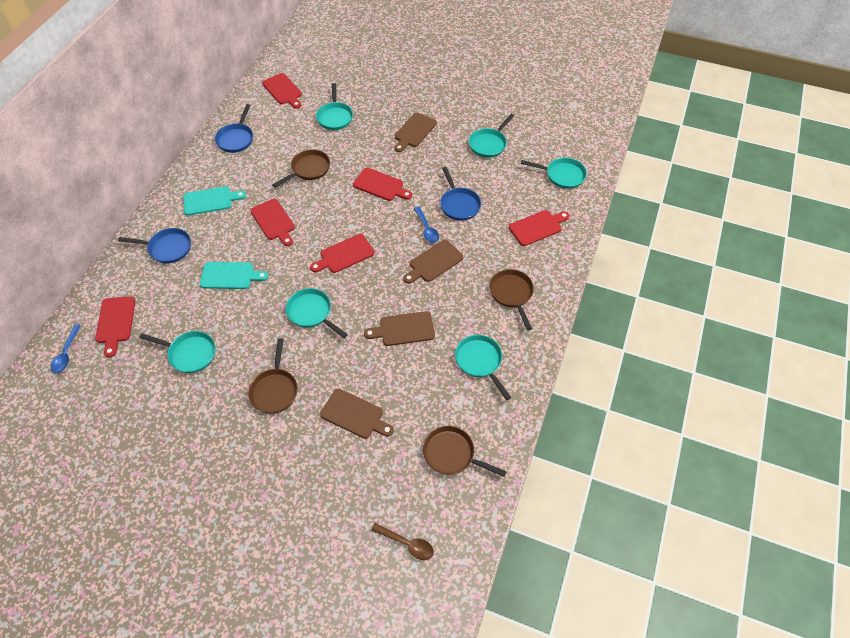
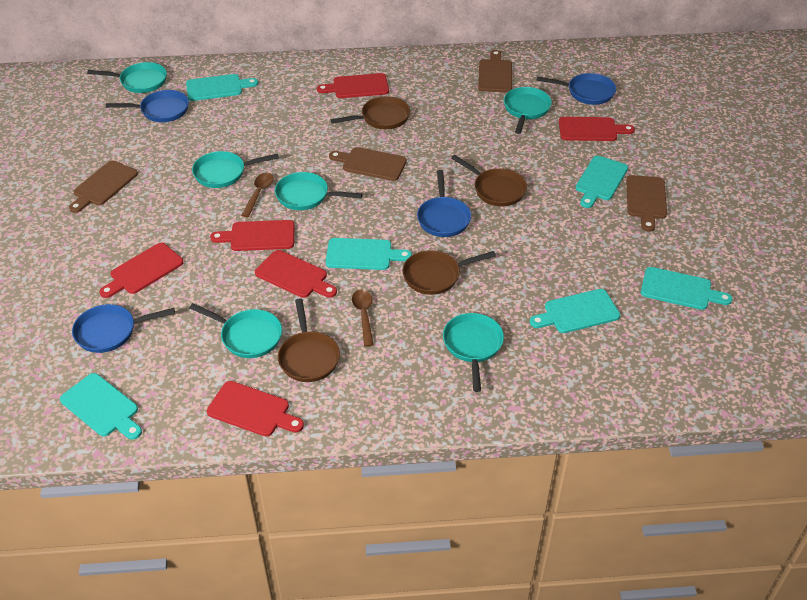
blue pan: 3 -> 4
blue spoon: 2 -> 0
brown spoon: 1 -> 2
turquoise cutting board: 2 -> 6

